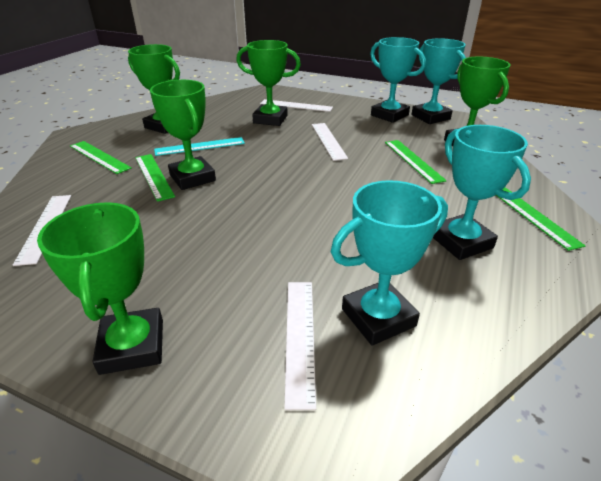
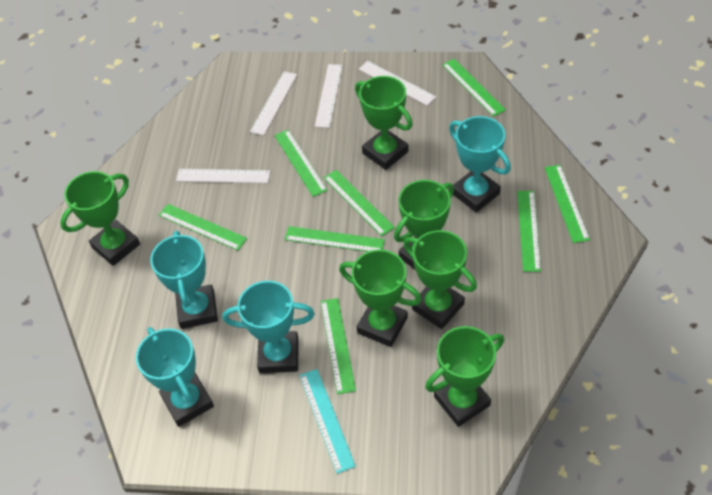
green ruler: 4 -> 8
green trophy: 5 -> 6

